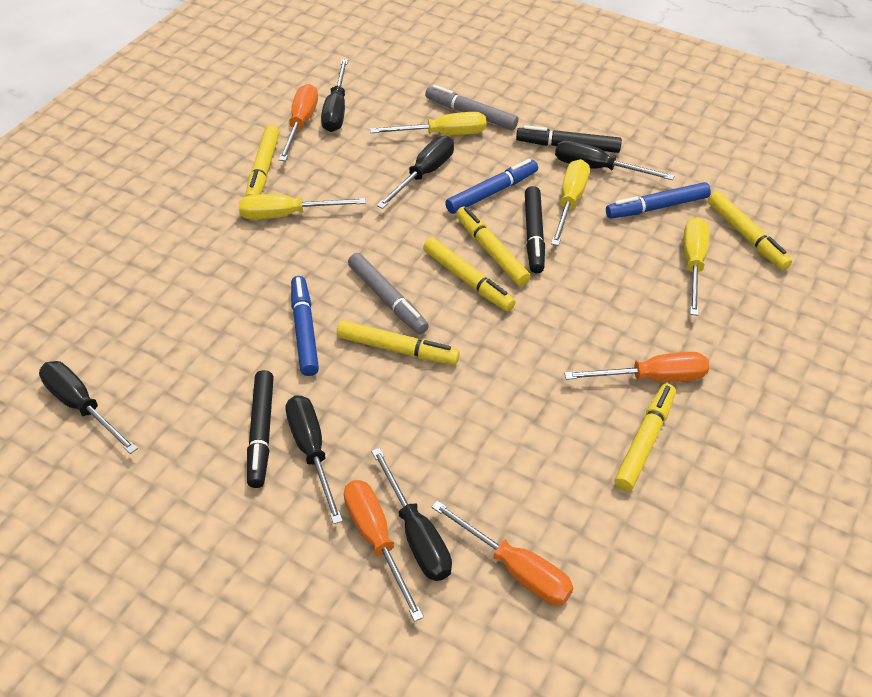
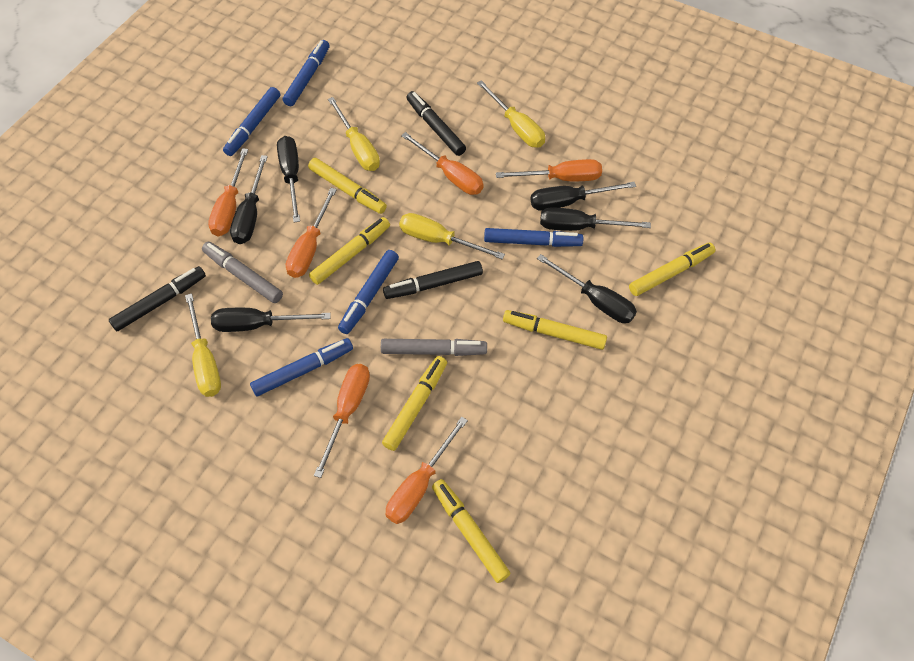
blue marker: 3 -> 5
orange screwdriver: 4 -> 6

